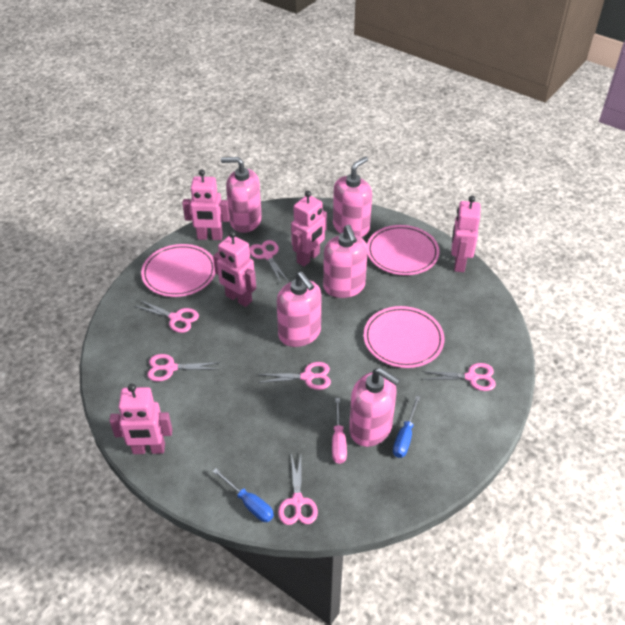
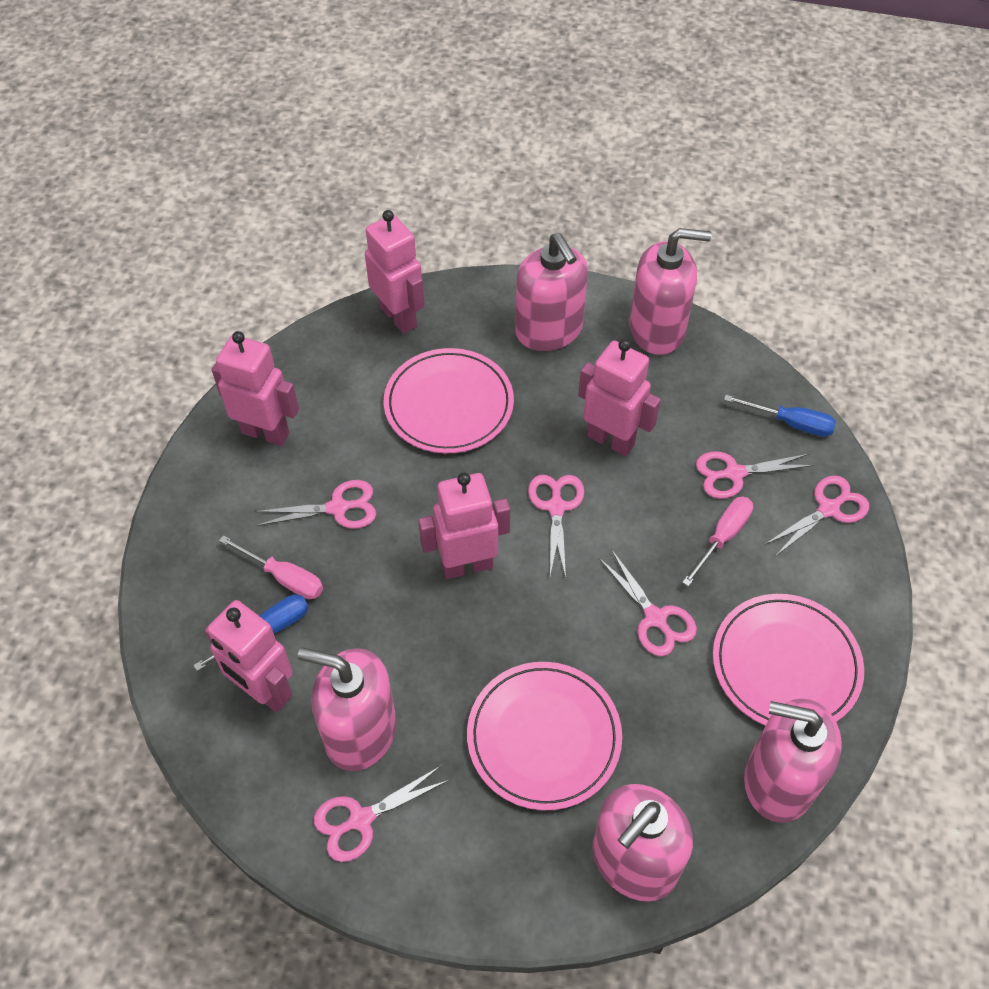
pink screwdriver: 1 -> 2

